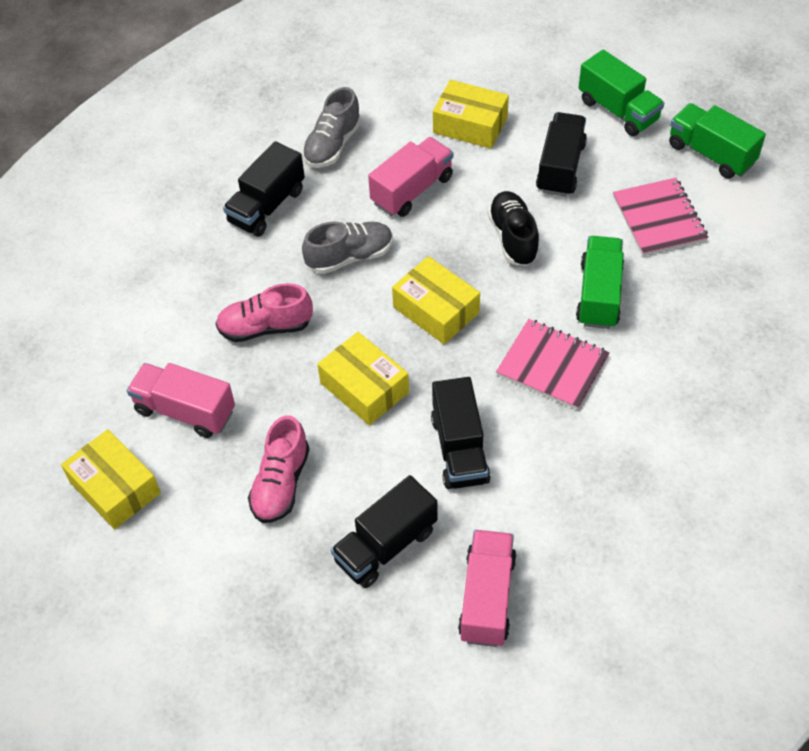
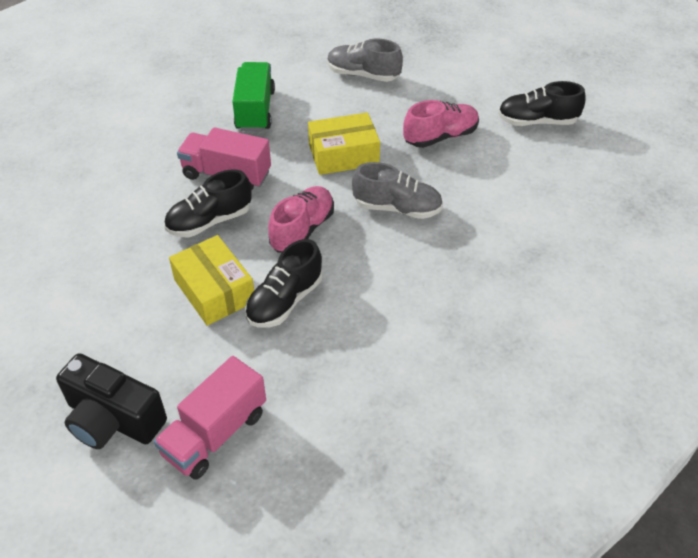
black camera: 0 -> 1
black shoe: 1 -> 3
black truck: 4 -> 0
green truck: 3 -> 1
pink notebook: 2 -> 0
pink truck: 3 -> 2
yellow box: 4 -> 2

